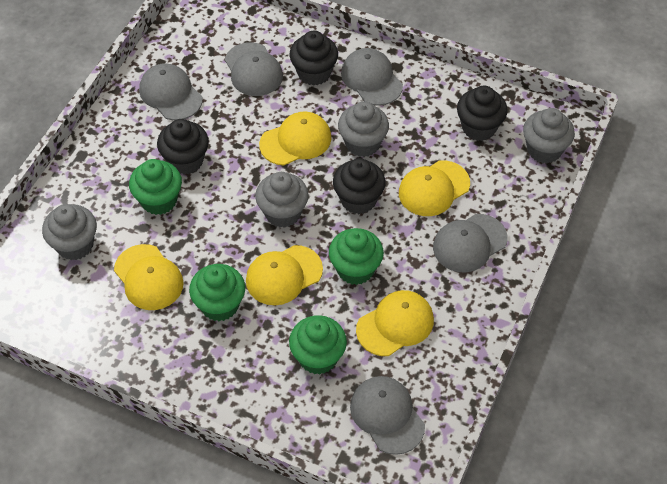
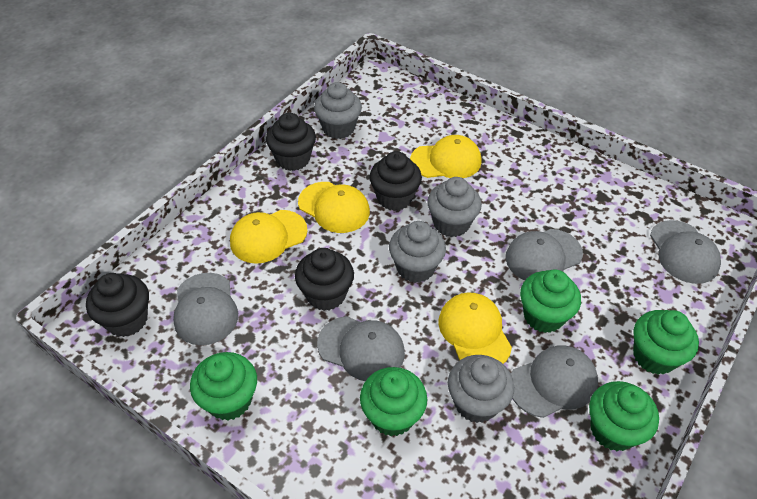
green cupcake: 4 -> 5
yellow cap: 5 -> 4

